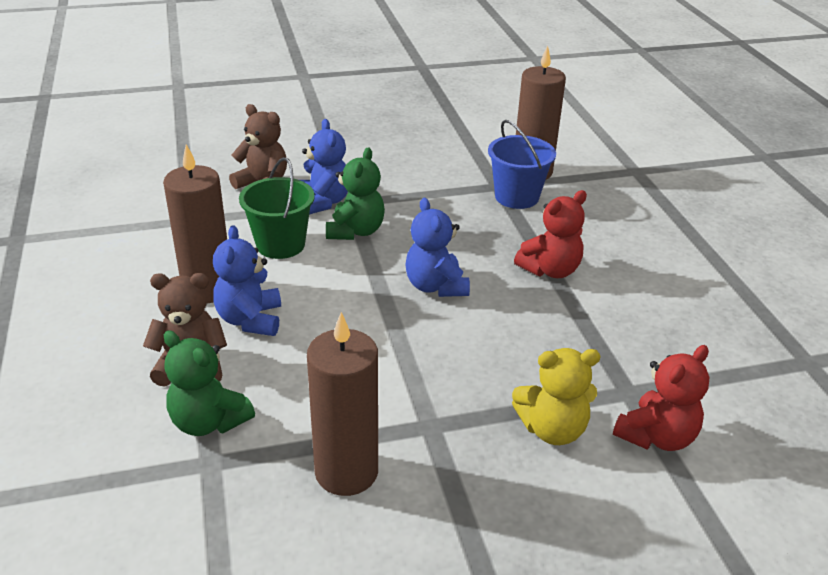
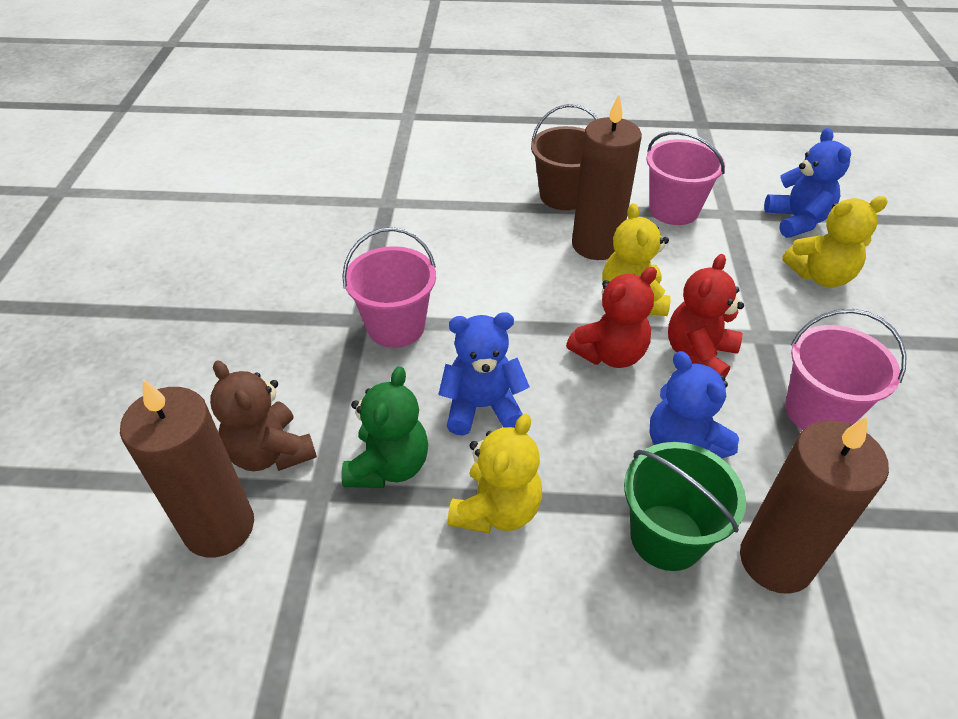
blue bucket: 1 -> 0
brown bucket: 0 -> 1
brown teddy bear: 2 -> 1
green teddy bear: 2 -> 1
pink bucket: 0 -> 3
yellow teddy bear: 1 -> 3

